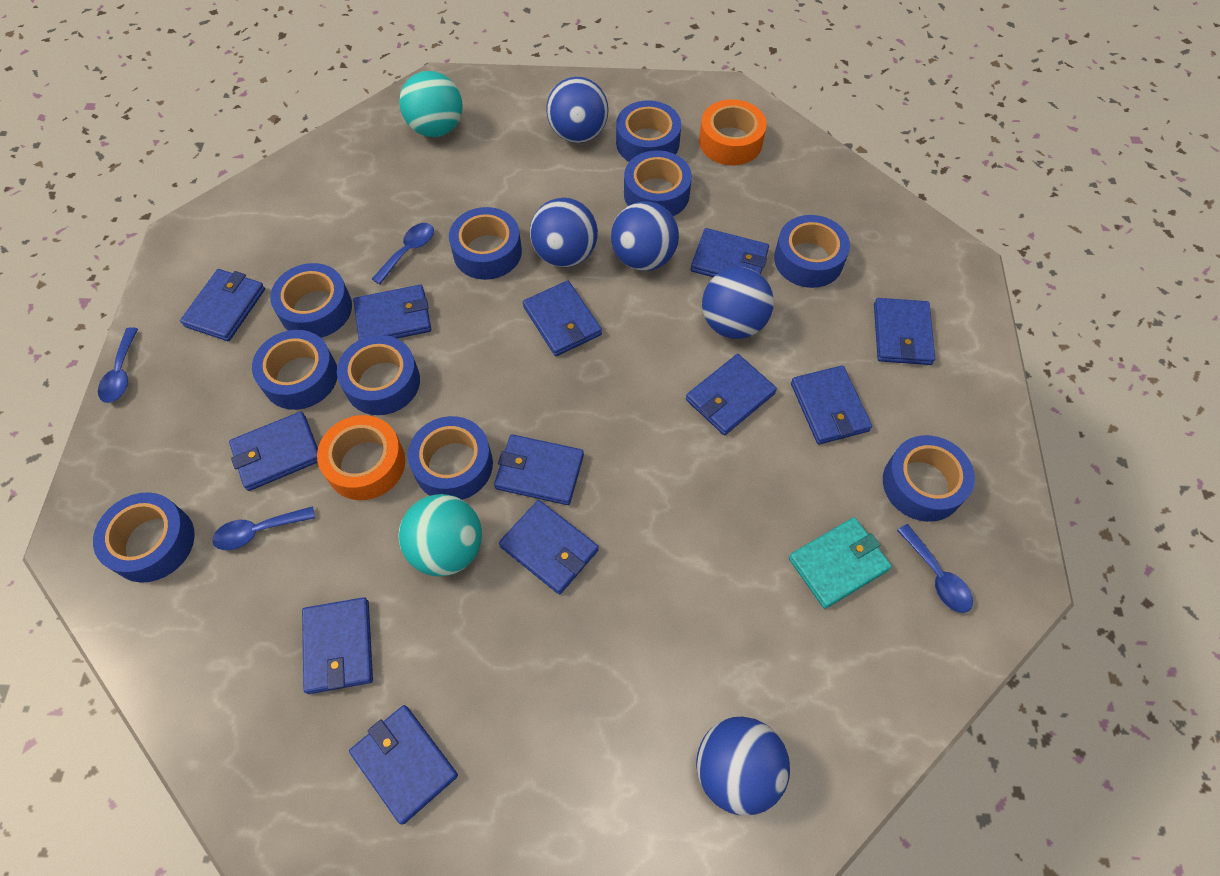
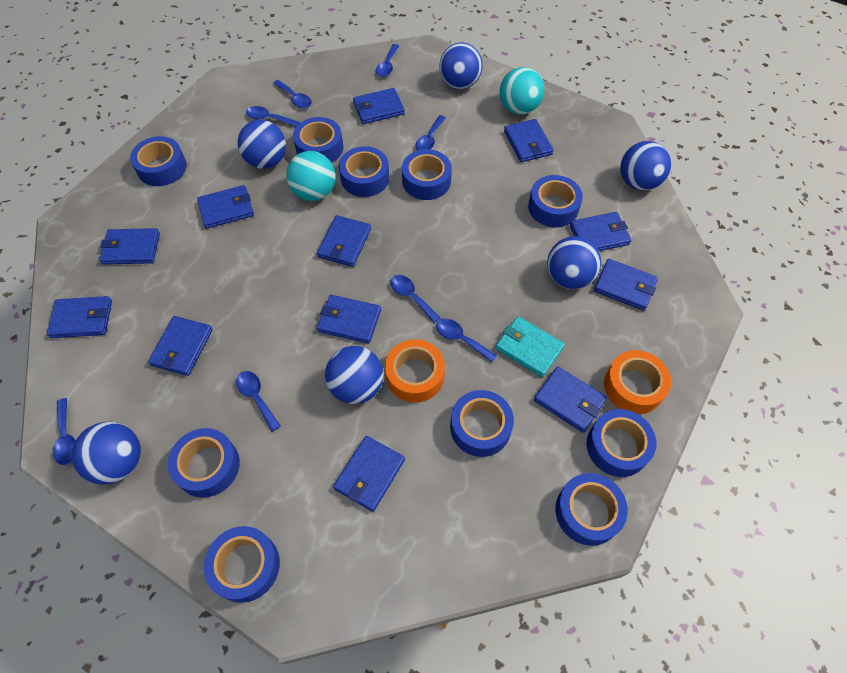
blue ball: 5 -> 6
blue spoon: 4 -> 8

